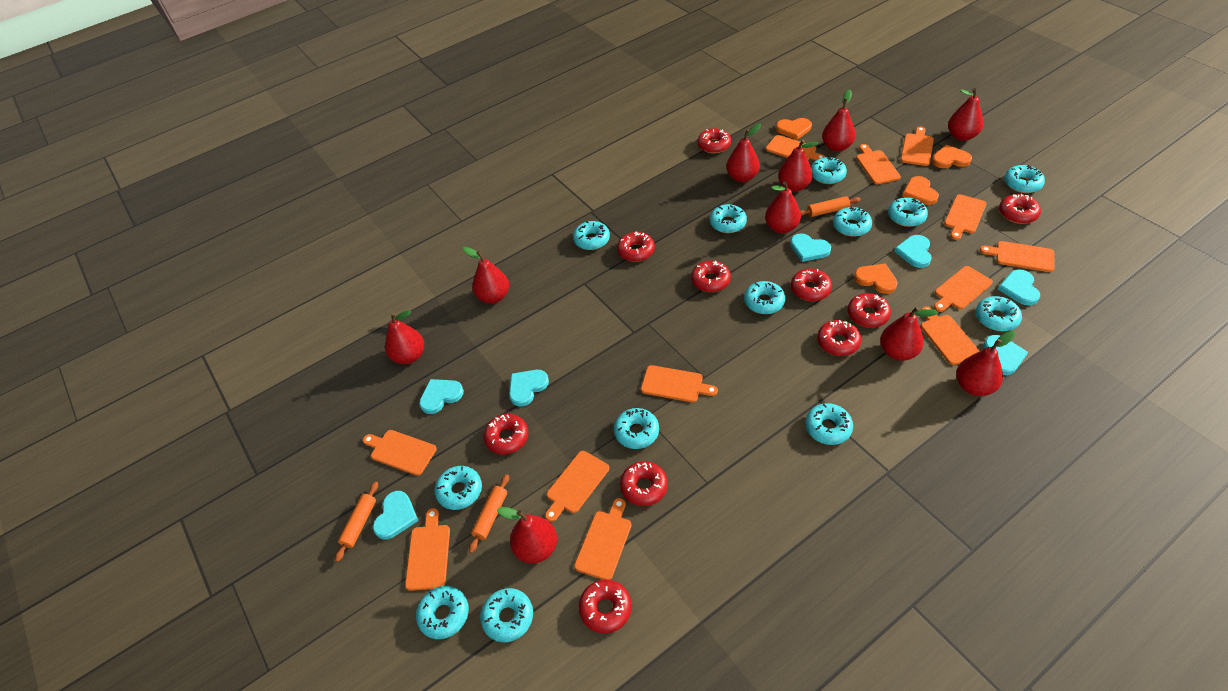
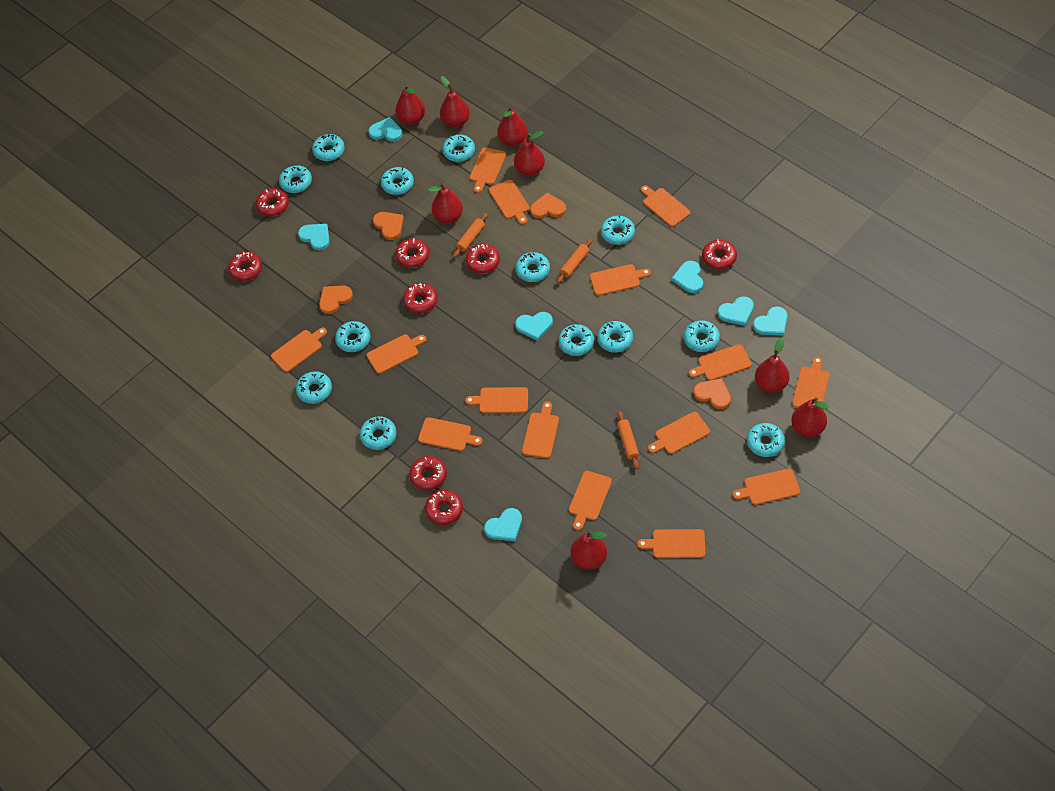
orange cutting board: 12 -> 15
red donut: 10 -> 8
red pear: 10 -> 8

